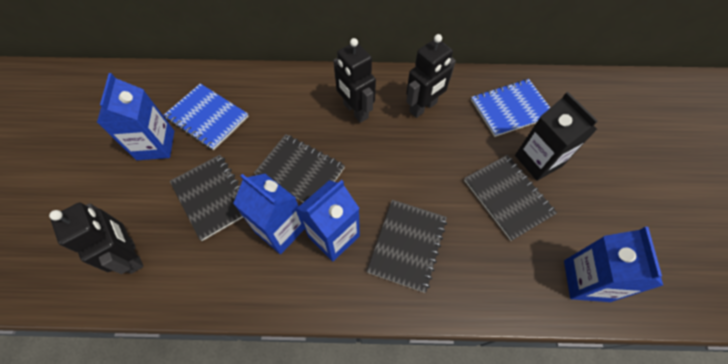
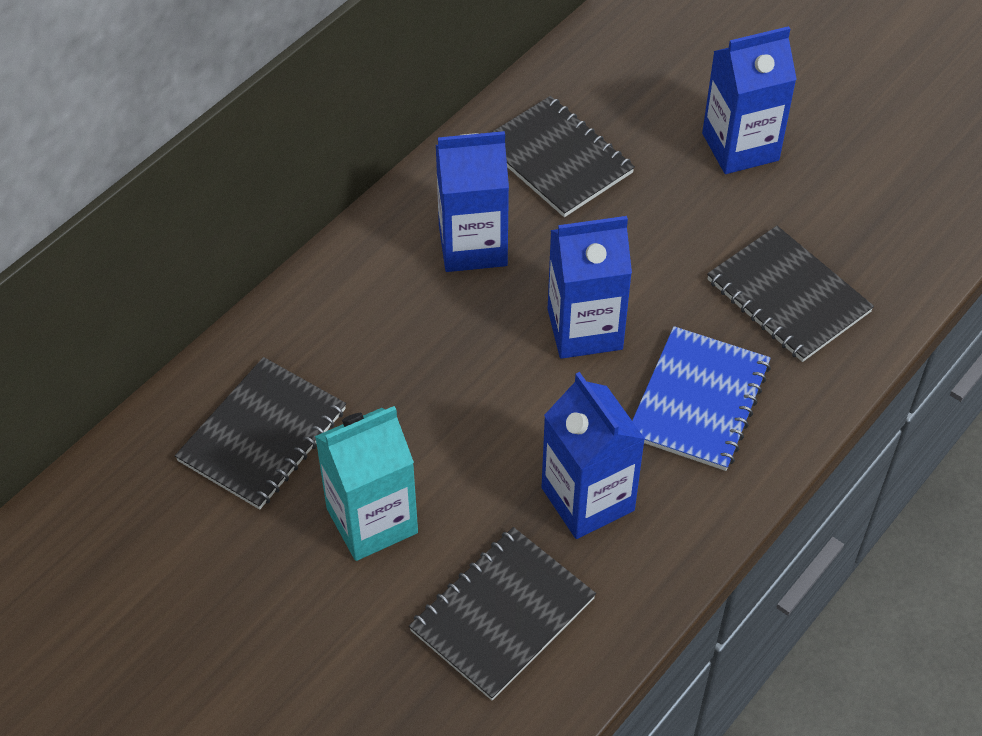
black carton: 1 -> 0
black robot: 3 -> 0
blue notebook: 2 -> 1
turquoise carton: 0 -> 1

